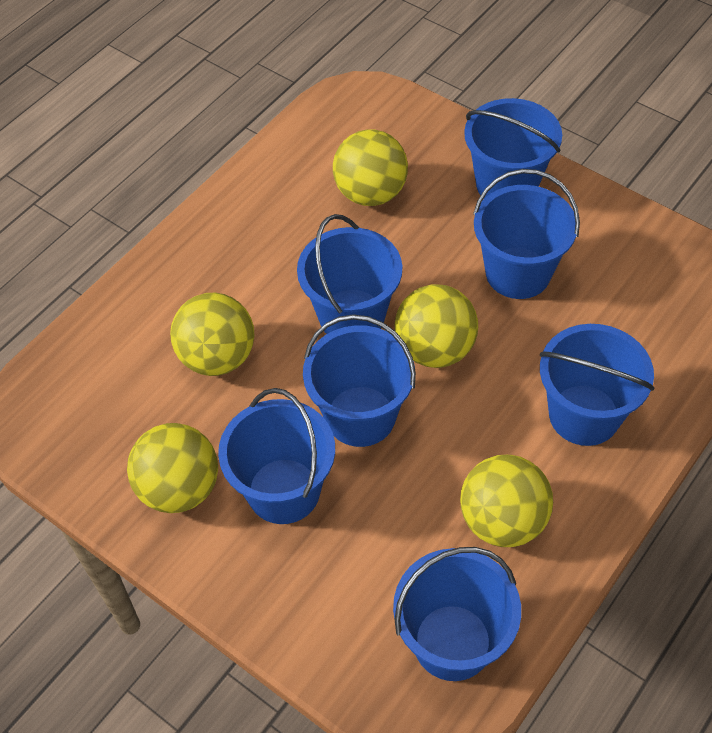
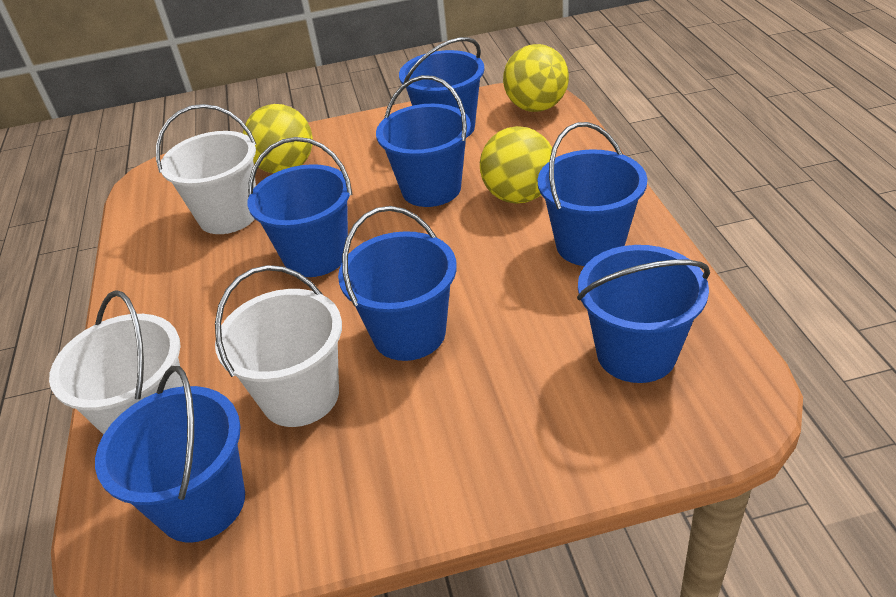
white bucket: 0 -> 3
yellow ball: 5 -> 3

